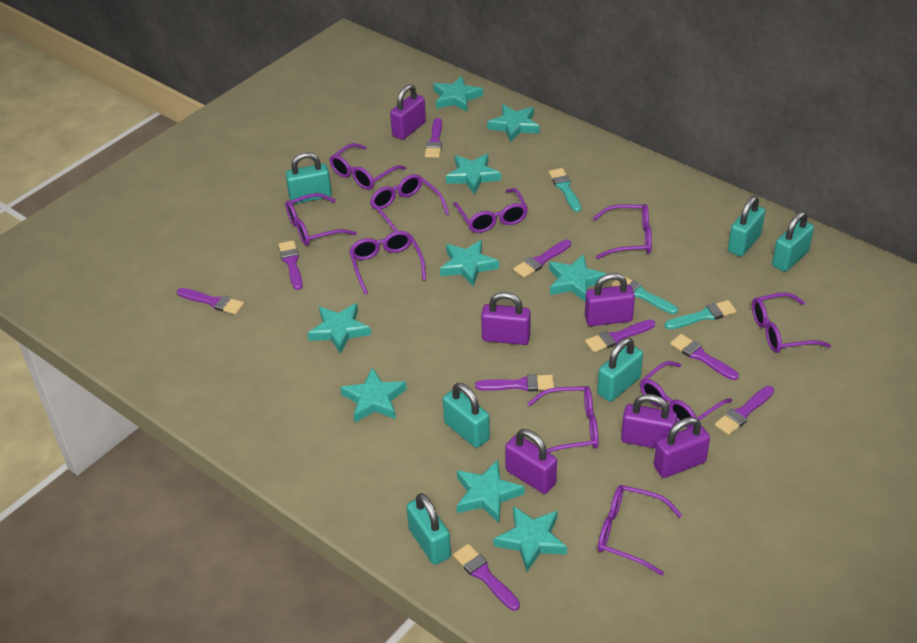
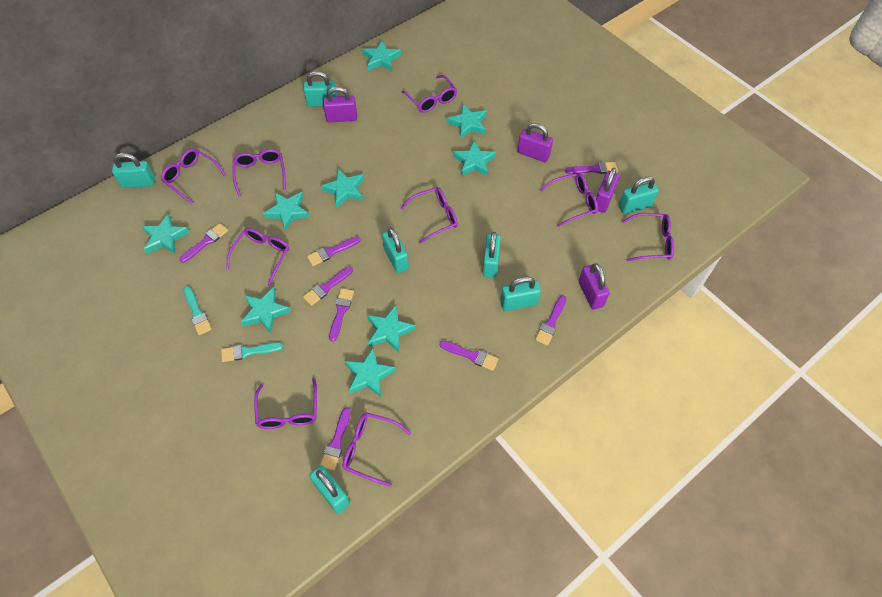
purple brush: 9 -> 8
purple glasses: 10 -> 9
purple padlock: 6 -> 4
turquoise brush: 3 -> 2
turquoise padlock: 6 -> 7

